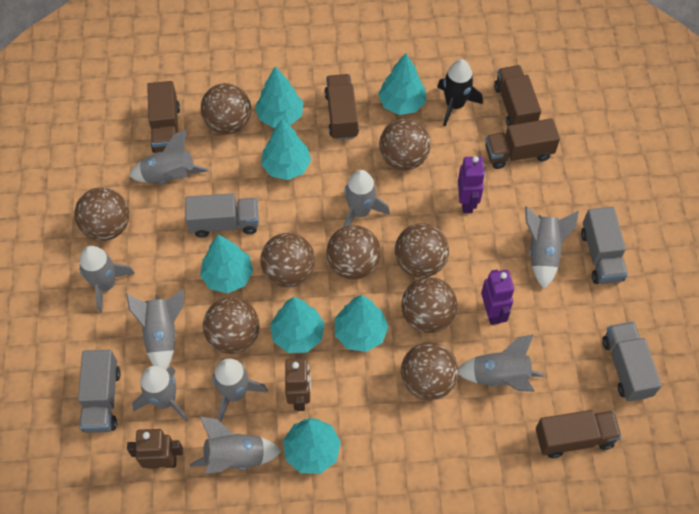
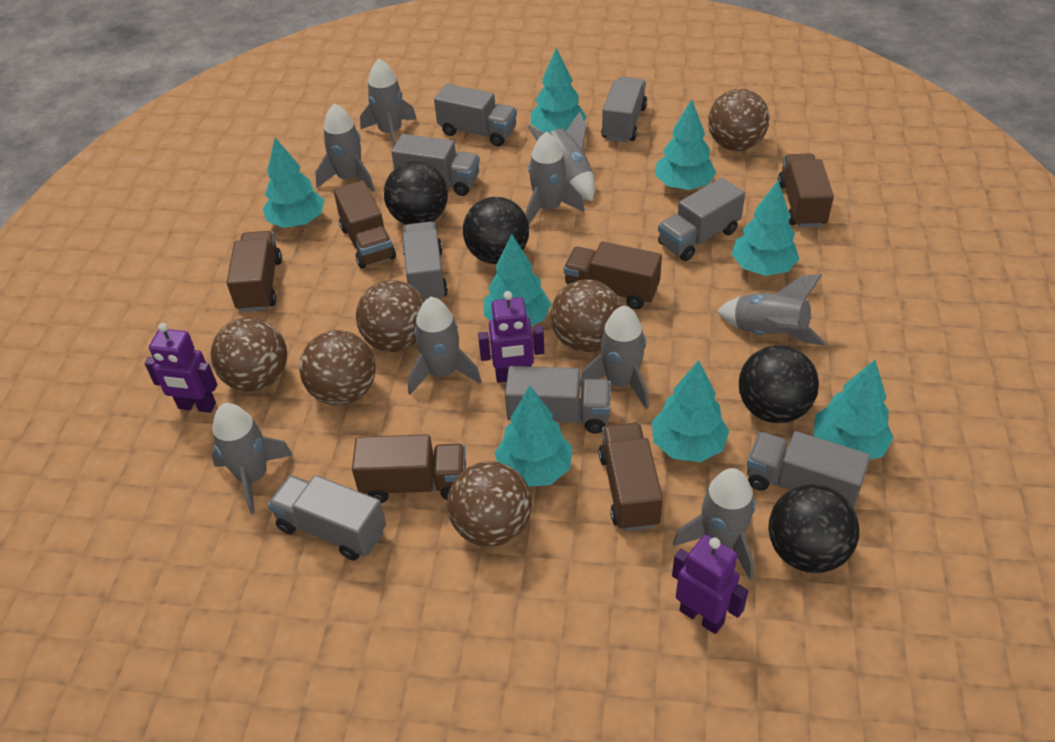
black ball: 0 -> 4
black rocket: 1 -> 0
brown ball: 9 -> 6
brown robot: 2 -> 0
brown truck: 5 -> 6
grey truck: 4 -> 8
purple robot: 2 -> 3
turquoise tree: 7 -> 8

